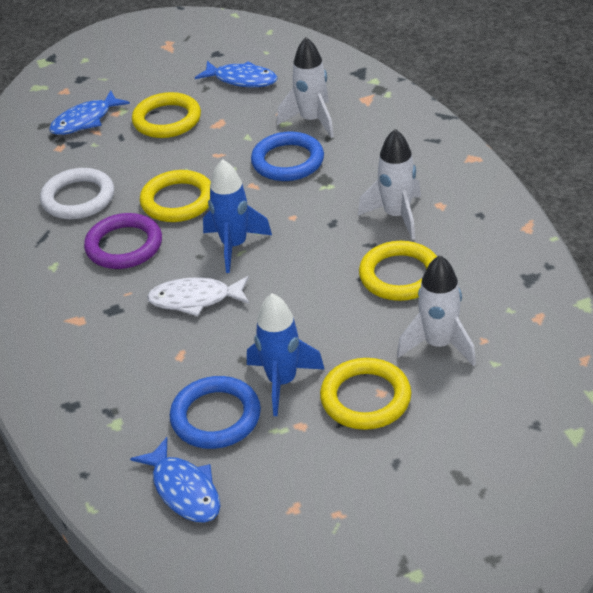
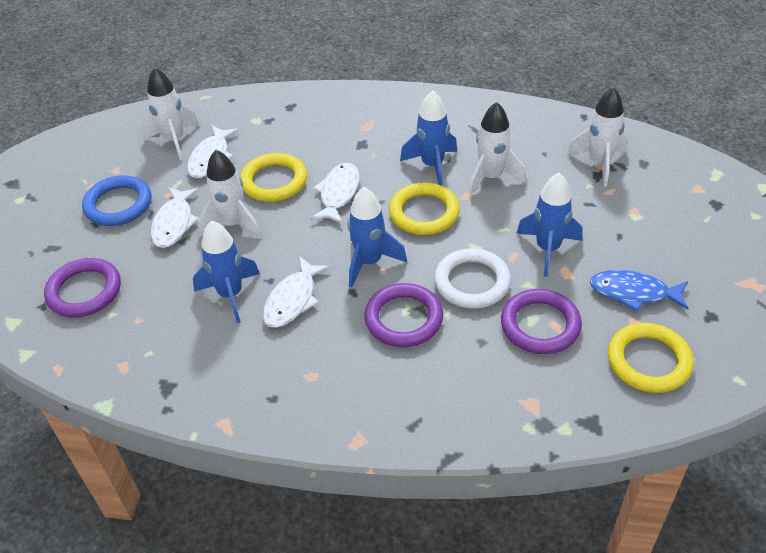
blue fish: 3 -> 1
blue ring: 2 -> 1
blue rocket: 2 -> 4
purple ring: 1 -> 3
white fish: 1 -> 4
white rocket: 3 -> 4
yellow ring: 4 -> 3

